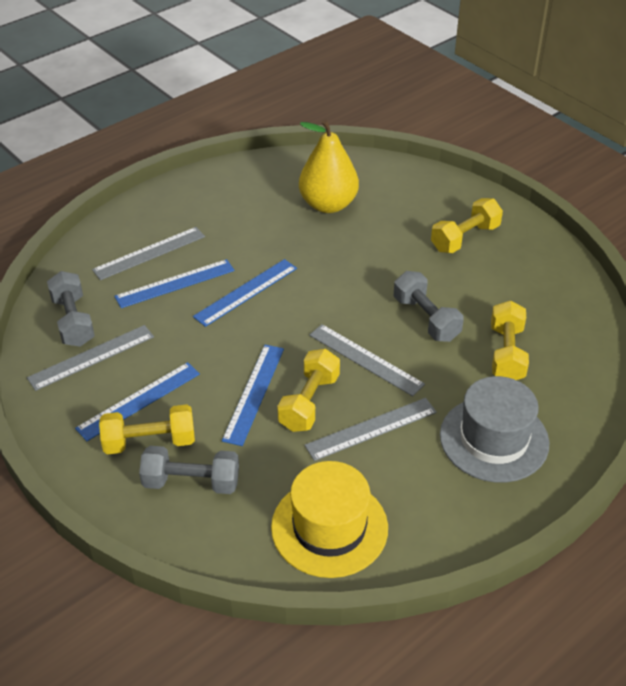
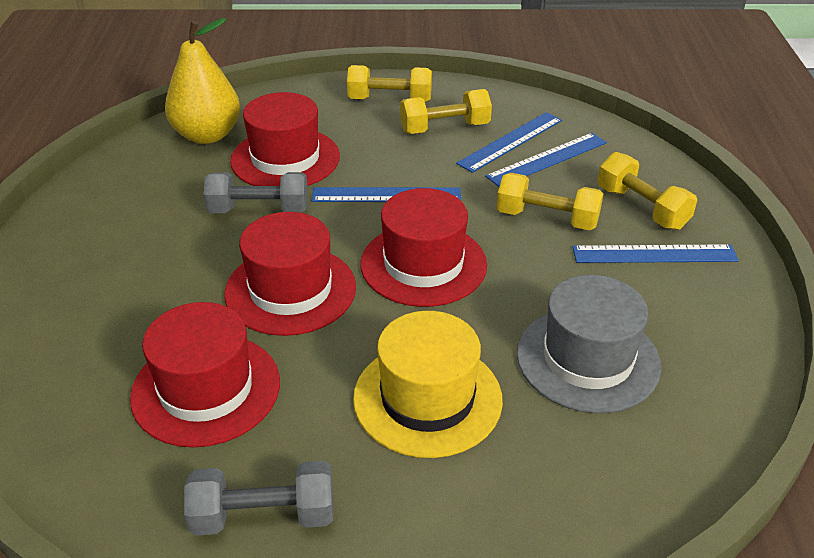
grey dumbbell: 3 -> 2
grey ruler: 4 -> 0
red hat: 0 -> 4

